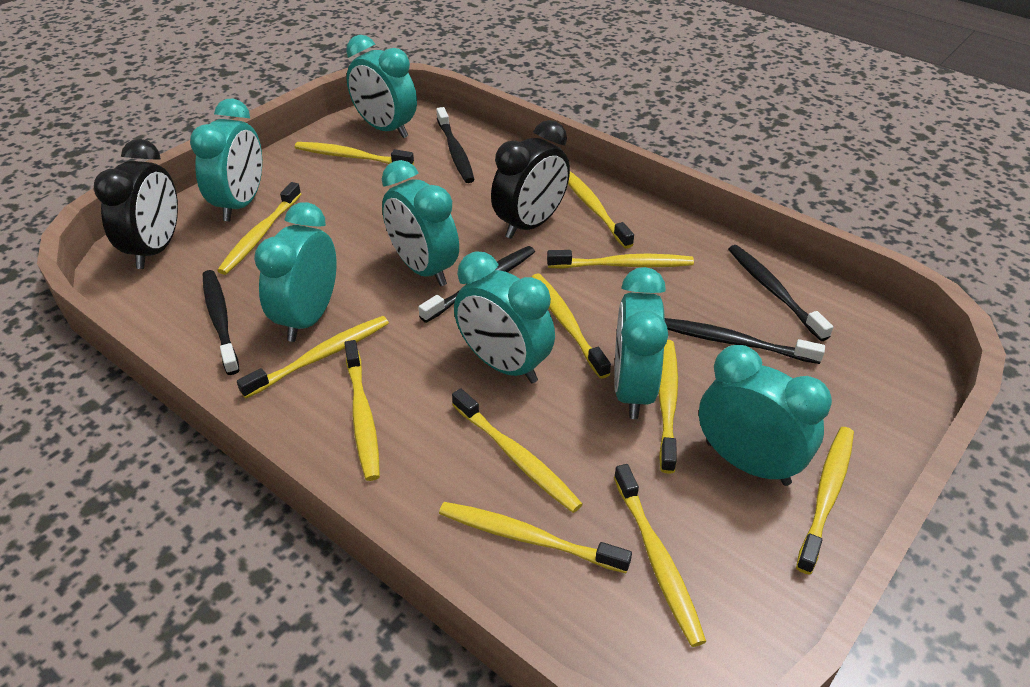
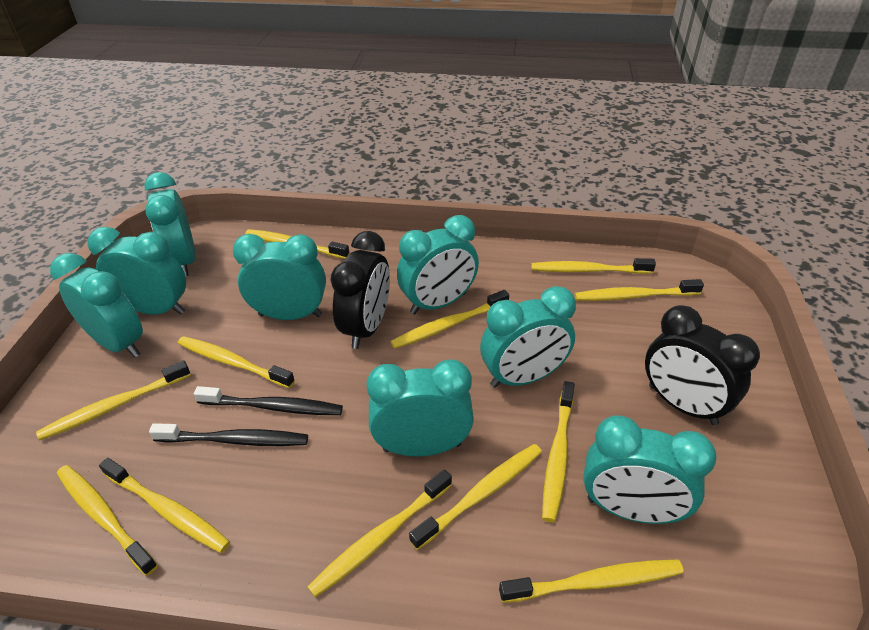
black toothbrush: 5 -> 2
turquoise clock: 7 -> 8

